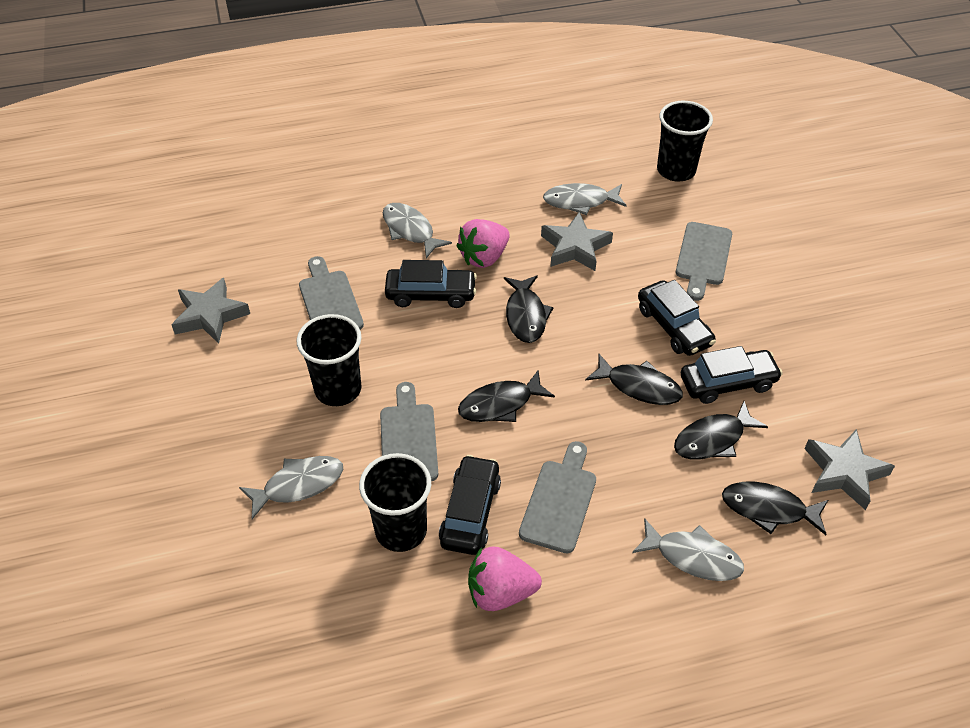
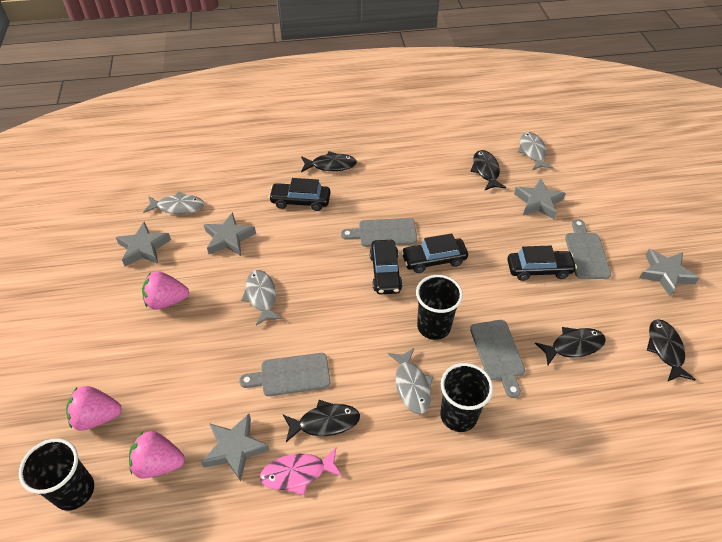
grey star: 3 -> 5
pink fish: 0 -> 1
pink strawberry: 2 -> 3

